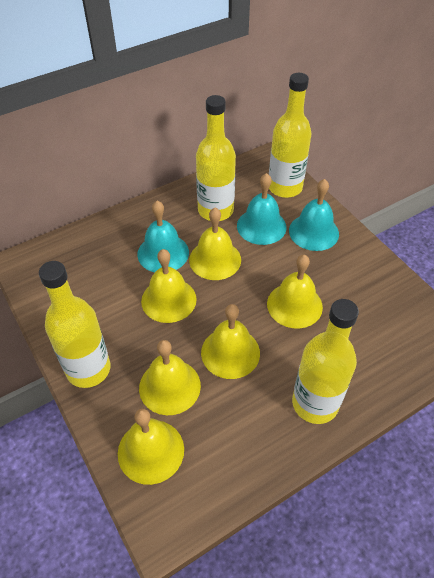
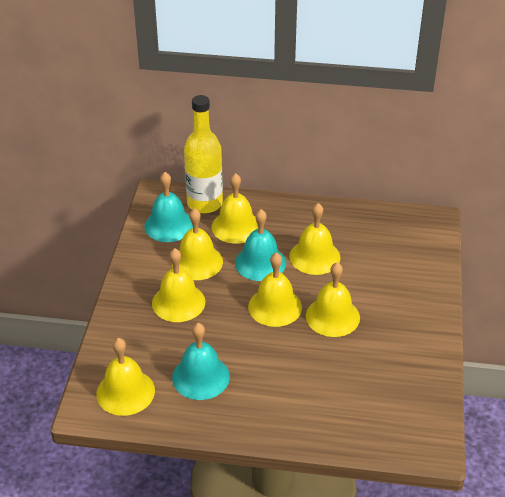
yellow bell: 6 -> 7
yellow bottle: 4 -> 1

